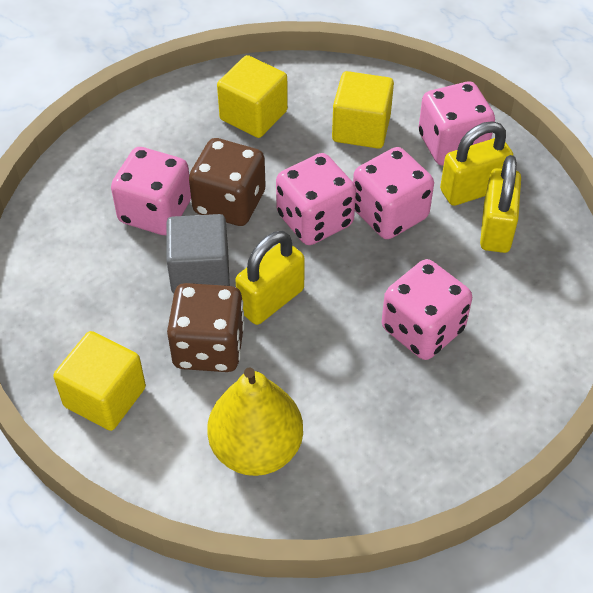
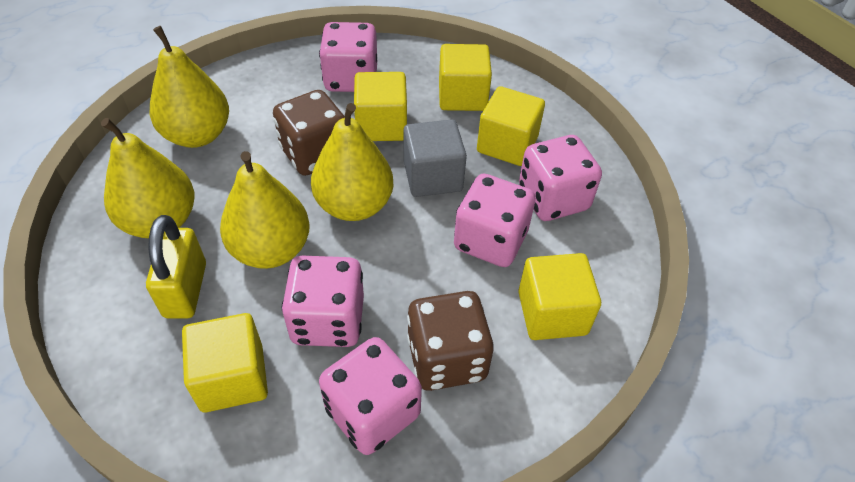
yellow cube: 3 -> 5
yellow padlock: 3 -> 1
yellow pear: 1 -> 4

